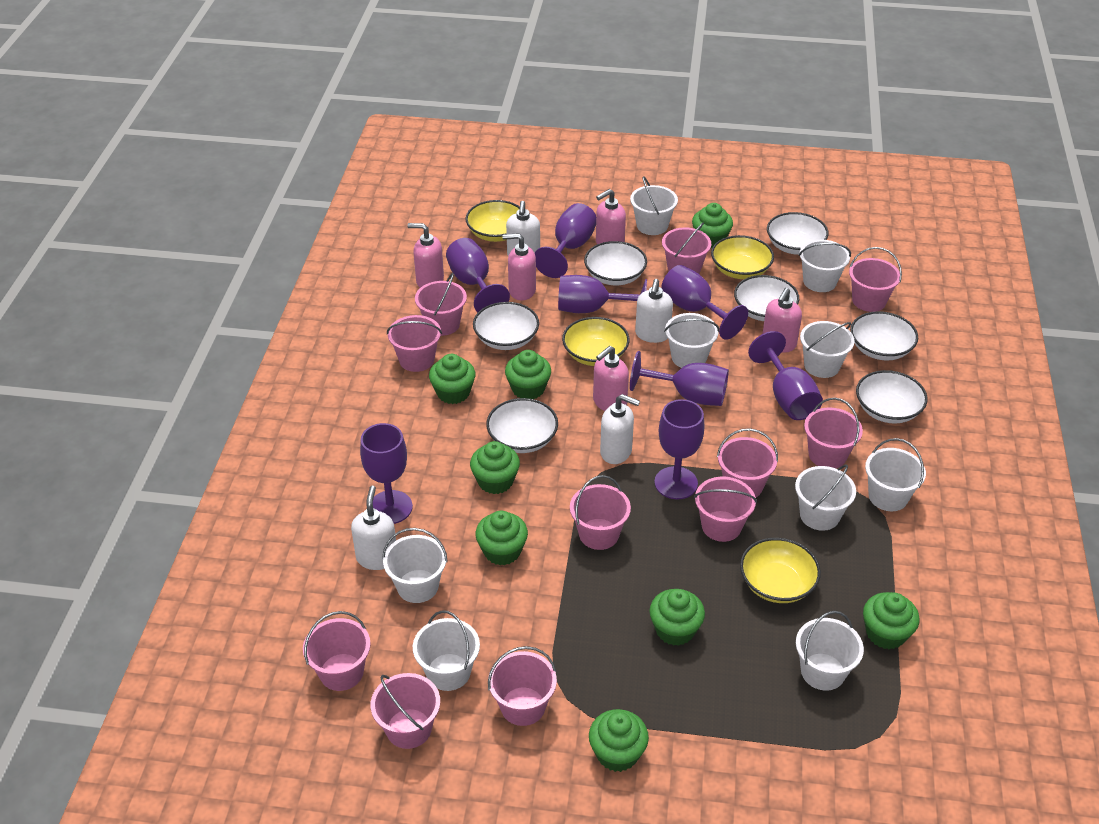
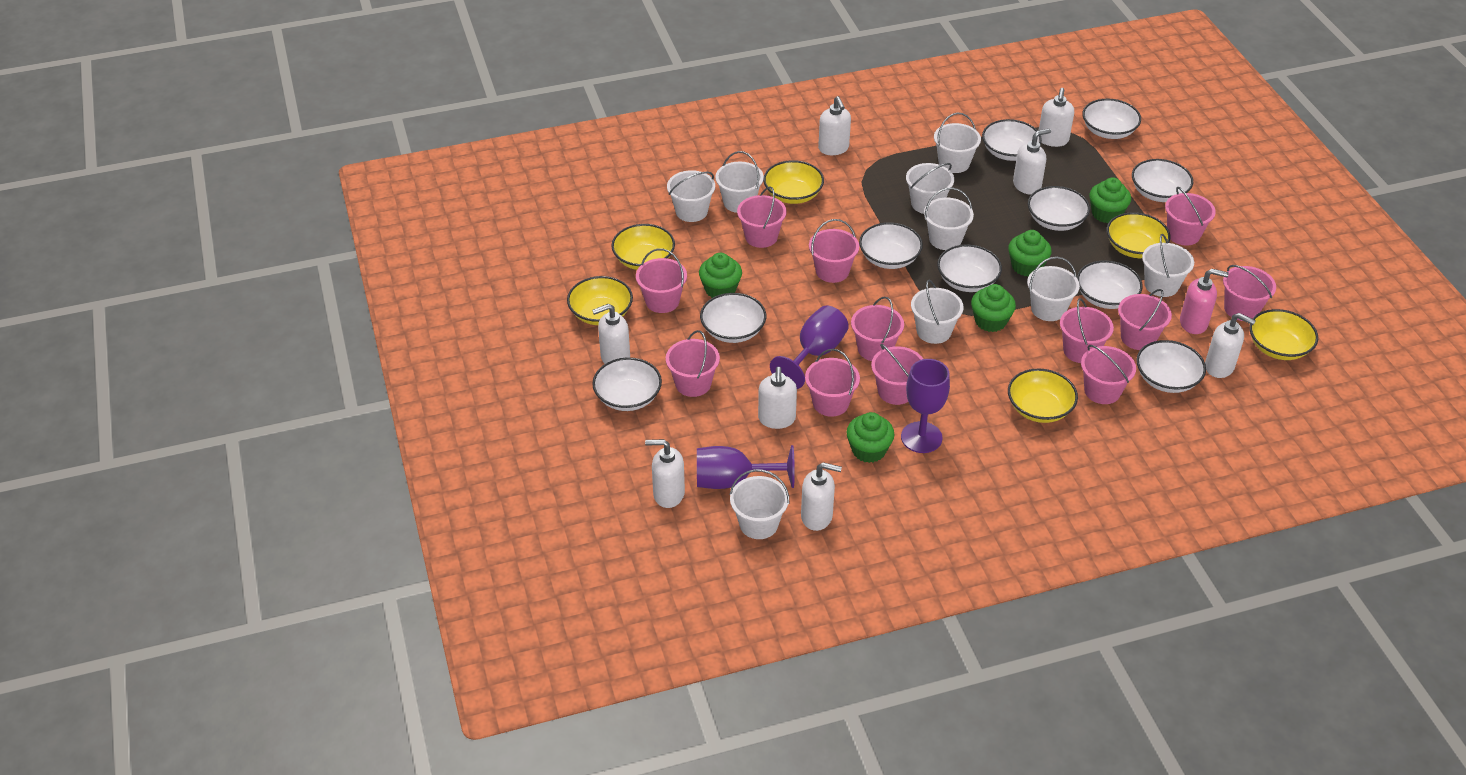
green cupcake: 8 -> 5
pink bucket: 11 -> 12
pink soap dispenser: 5 -> 1
purple goblet: 8 -> 3
white bowl: 7 -> 10
white soap dispenser: 4 -> 8
yellow bowl: 4 -> 6

